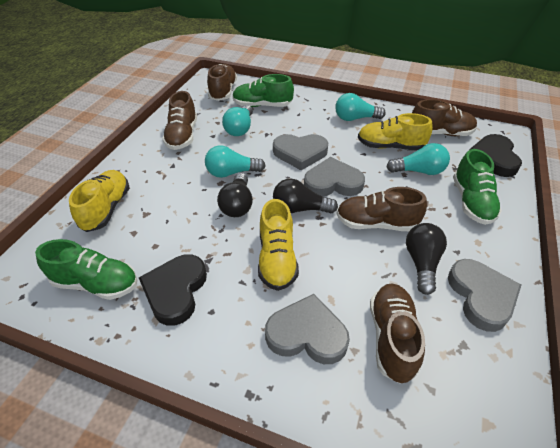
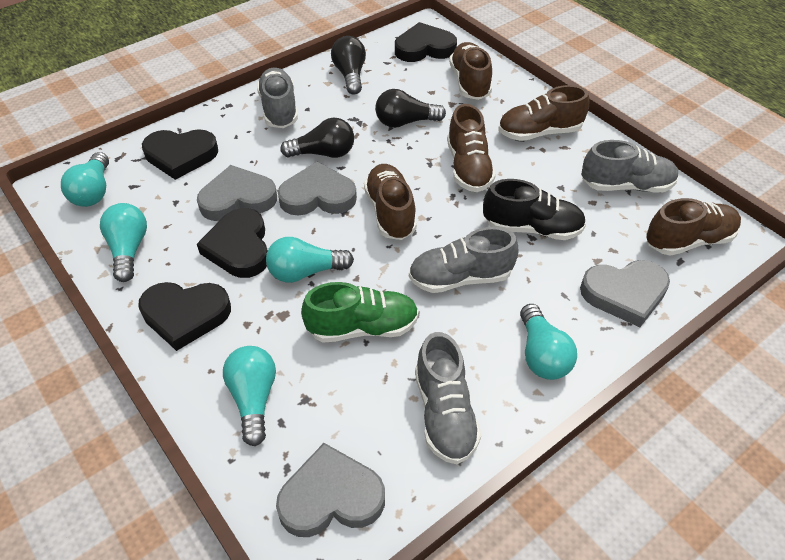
black heart: 2 -> 4
black shoe: 0 -> 1
green shoe: 3 -> 1
grey shoe: 0 -> 4
turquoise light bulb: 4 -> 5
yellow shoe: 3 -> 0

